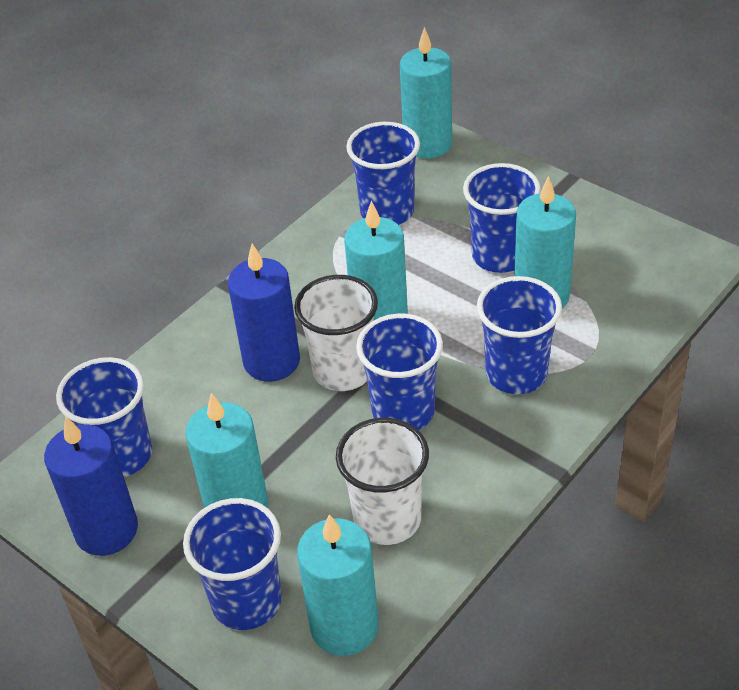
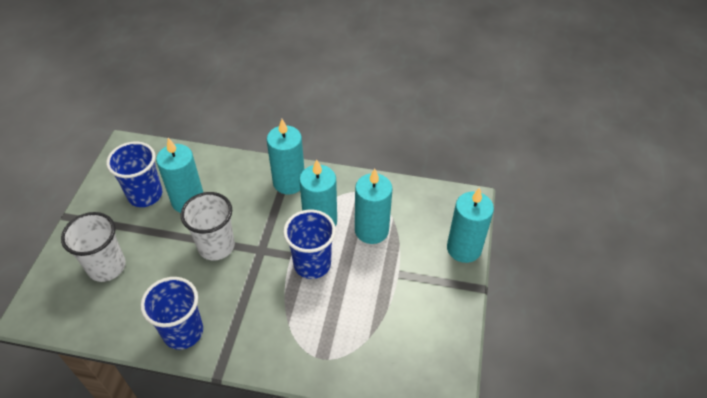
blue candle: 2 -> 0
blue cup: 6 -> 3

